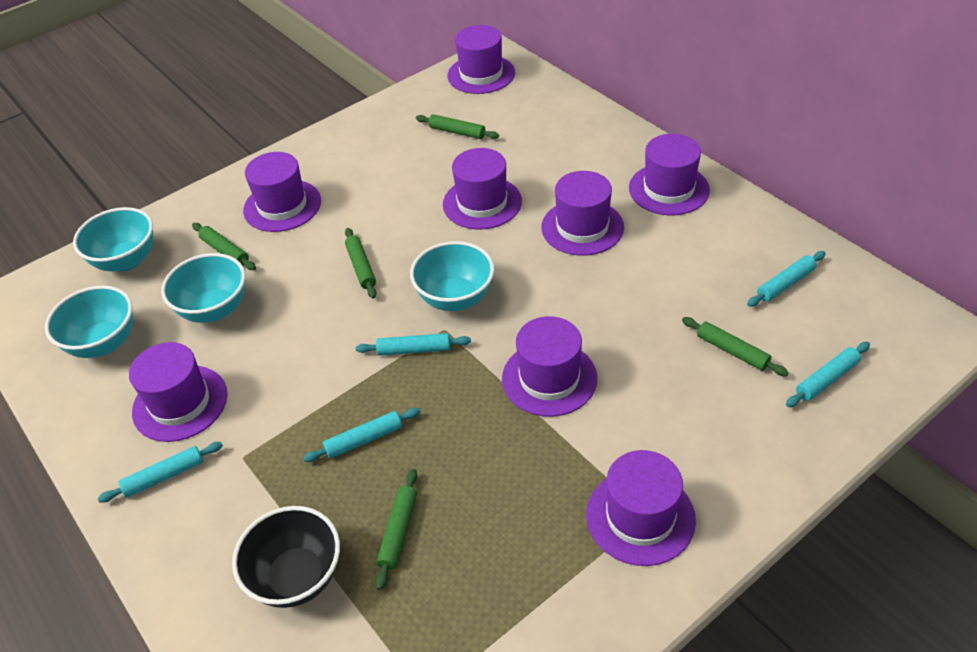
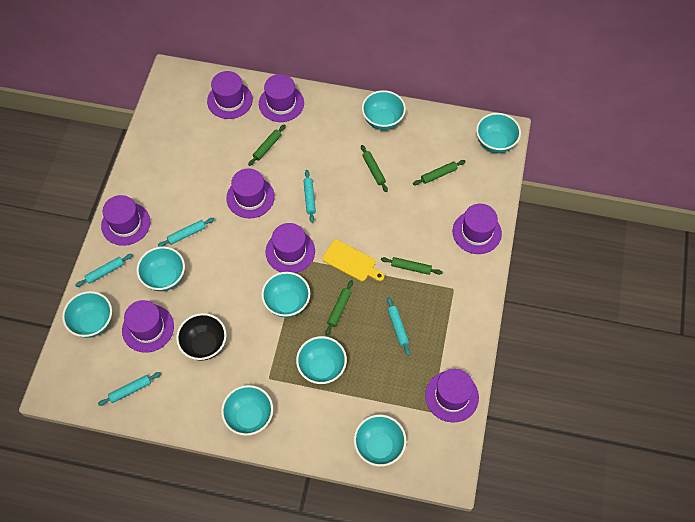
turquoise bowl: 4 -> 8
yellow cutting board: 0 -> 1

